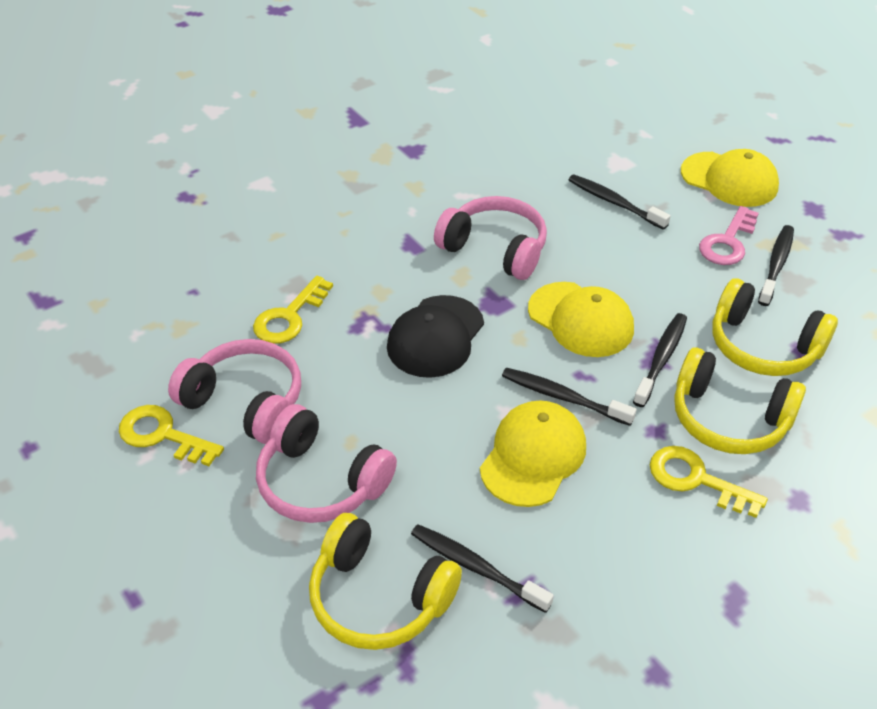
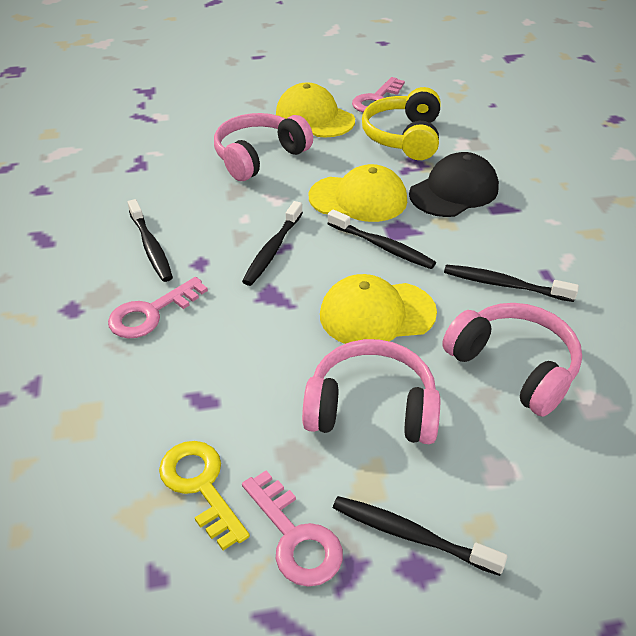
pink key: 1 -> 3
yellow headphones: 3 -> 1
yellow key: 3 -> 1

